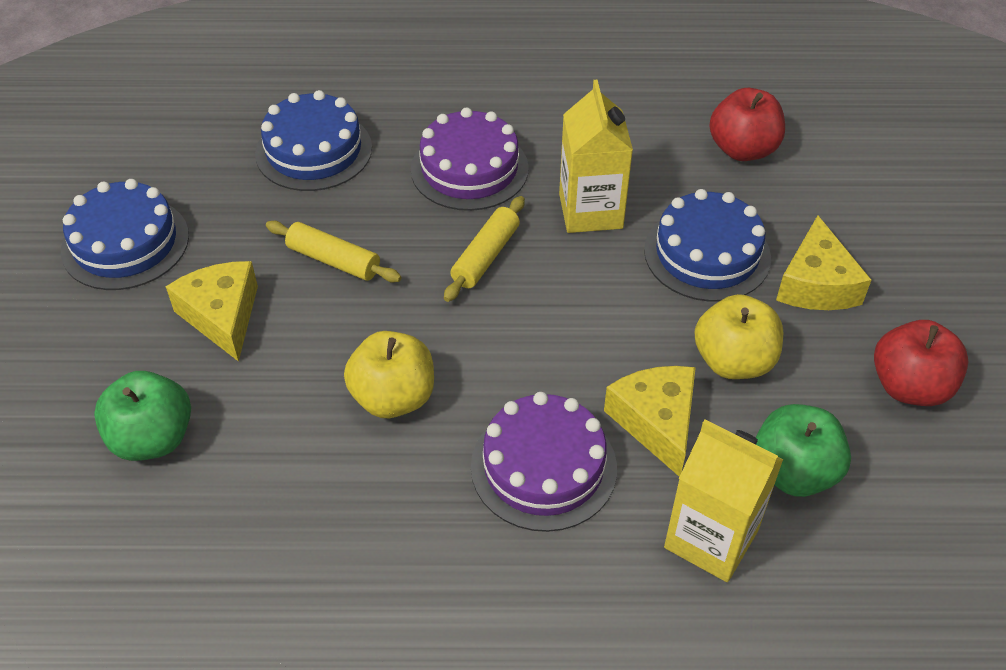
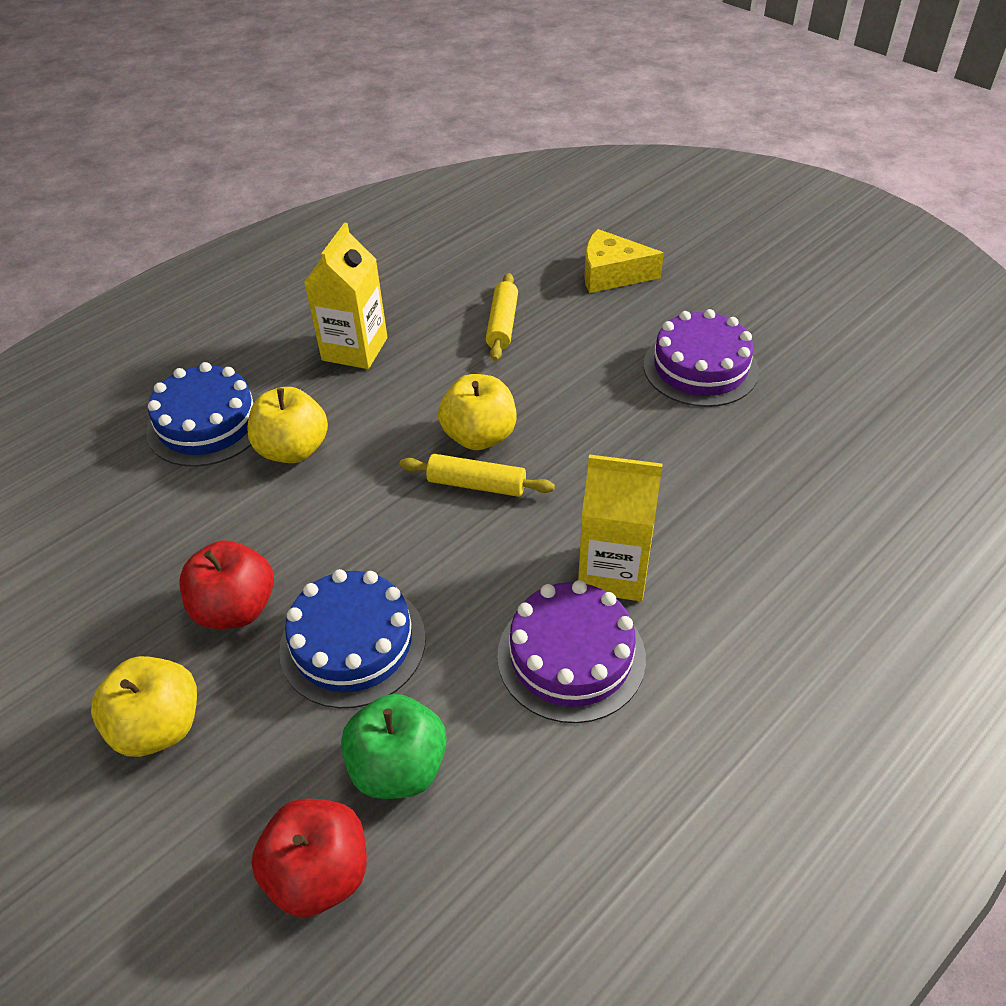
blue cake: 3 -> 2
green apple: 2 -> 1
yellow apple: 2 -> 3
yellow cheese: 3 -> 1

